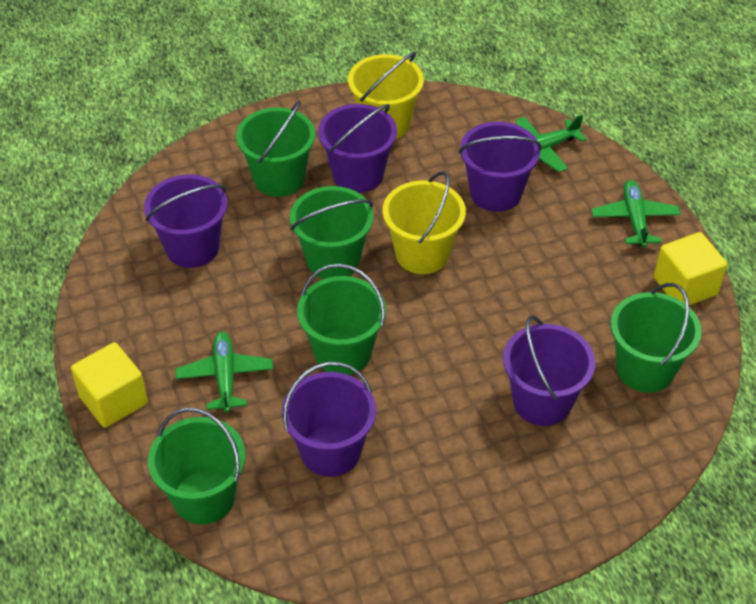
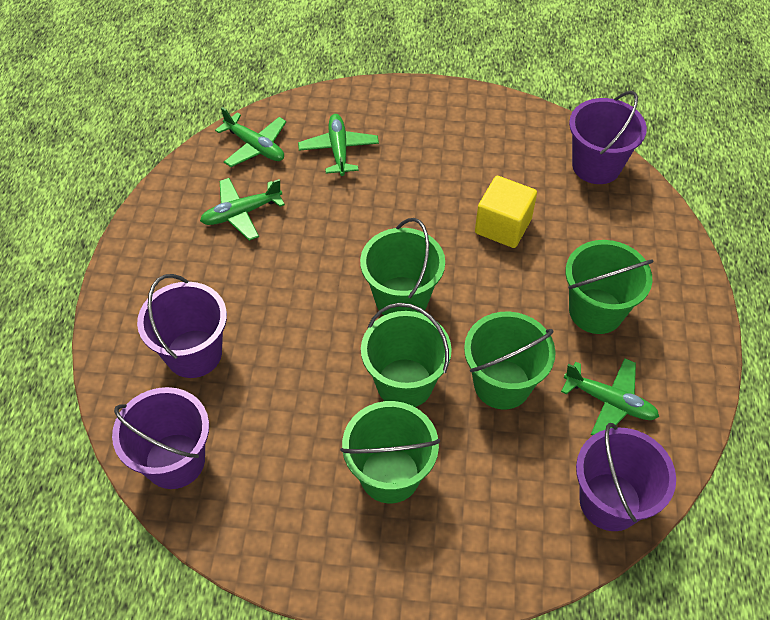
green plane: 3 -> 4
purple bucket: 5 -> 4
yellow bucket: 2 -> 0
yellow cube: 2 -> 1

